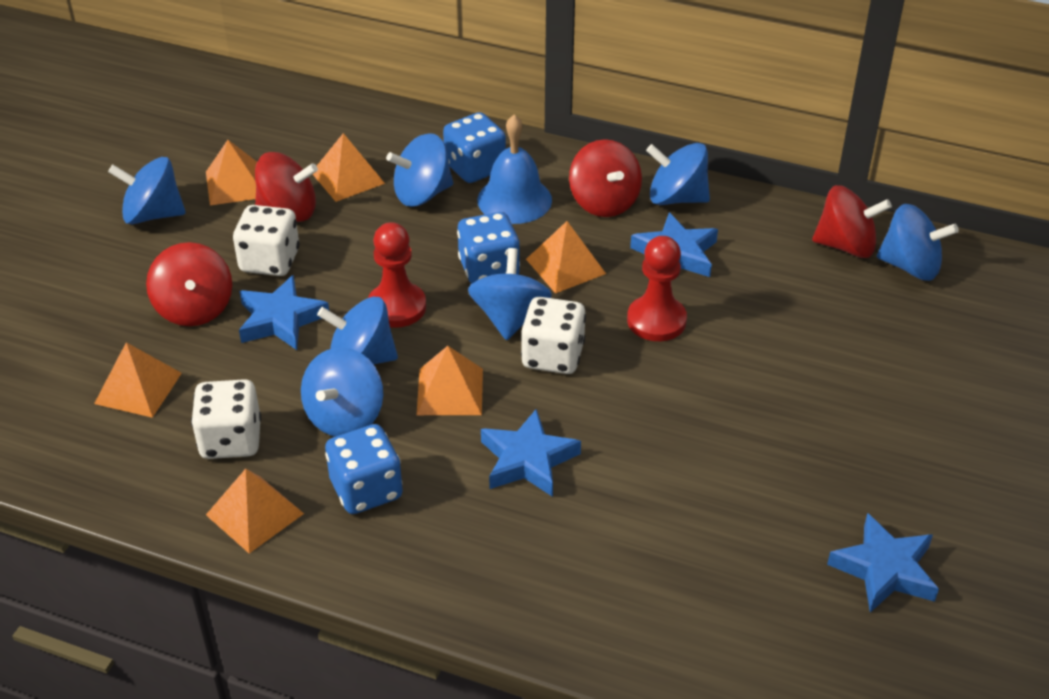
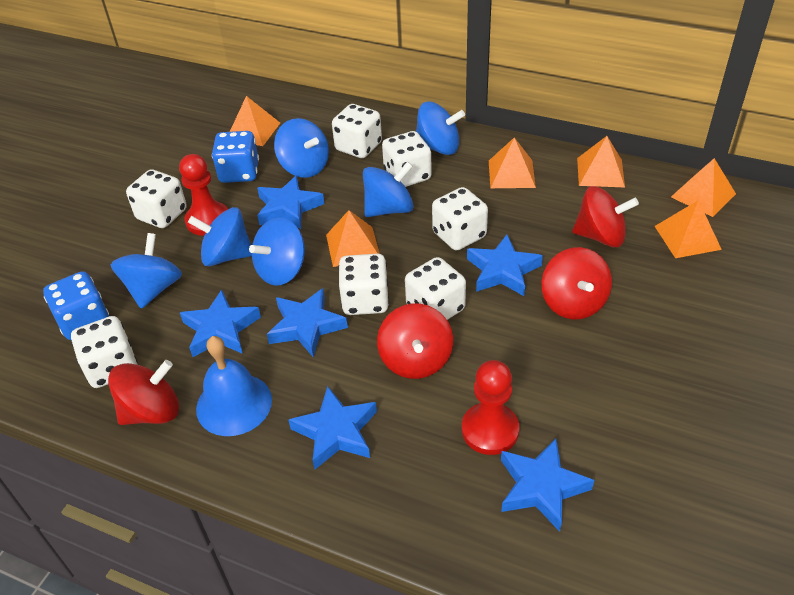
blue dice: 3 -> 2
blue spinning top: 7 -> 6
blue star: 4 -> 6
white dice: 3 -> 7

